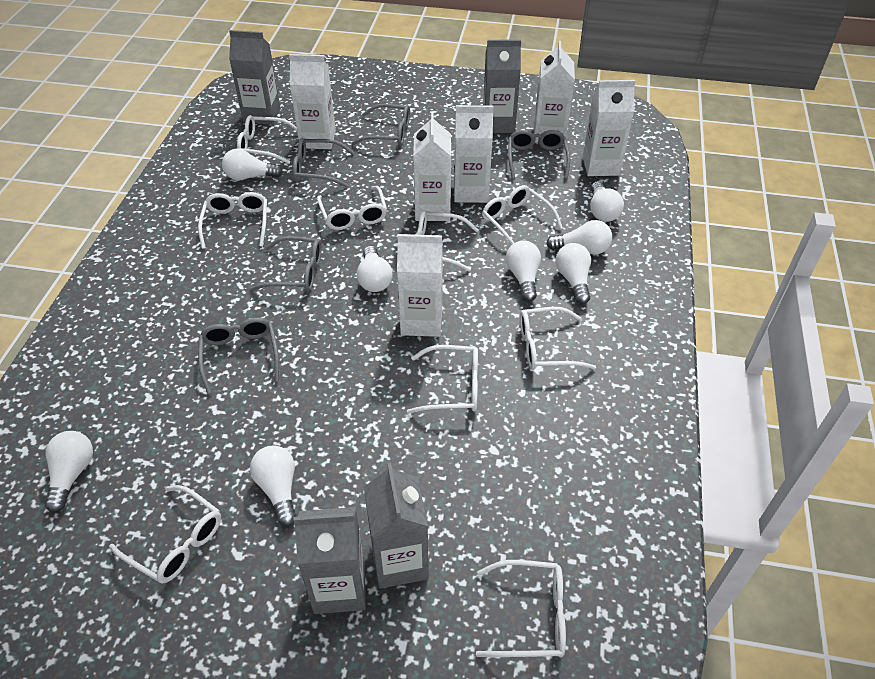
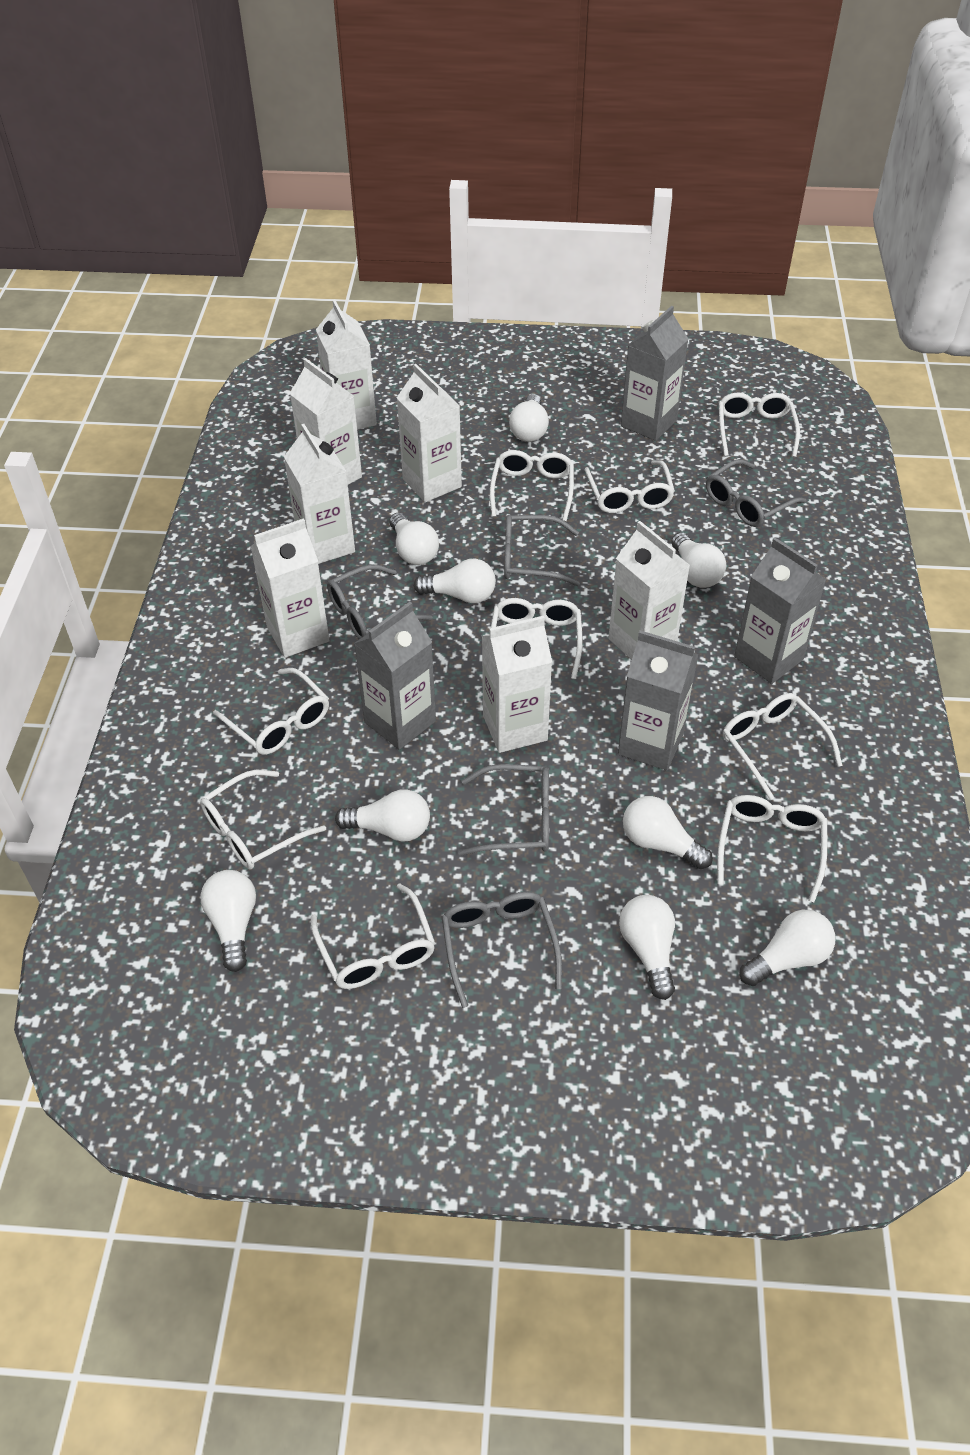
white carton: 6 -> 7
white light bulb: 8 -> 9

